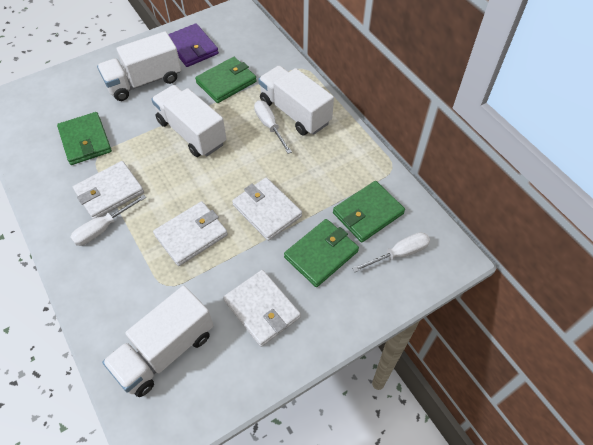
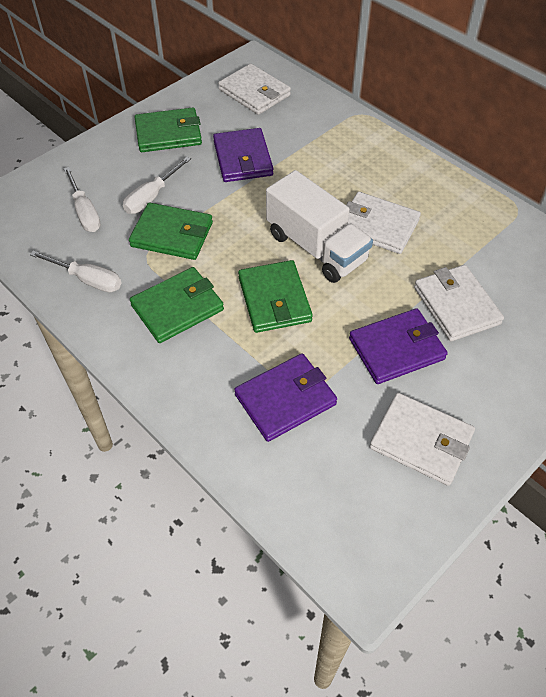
purple wallet: 1 -> 3
white truck: 4 -> 1

